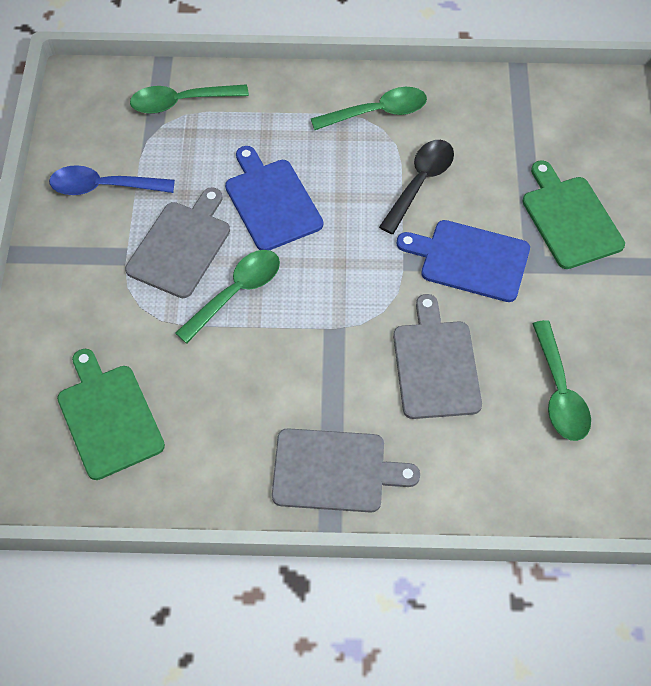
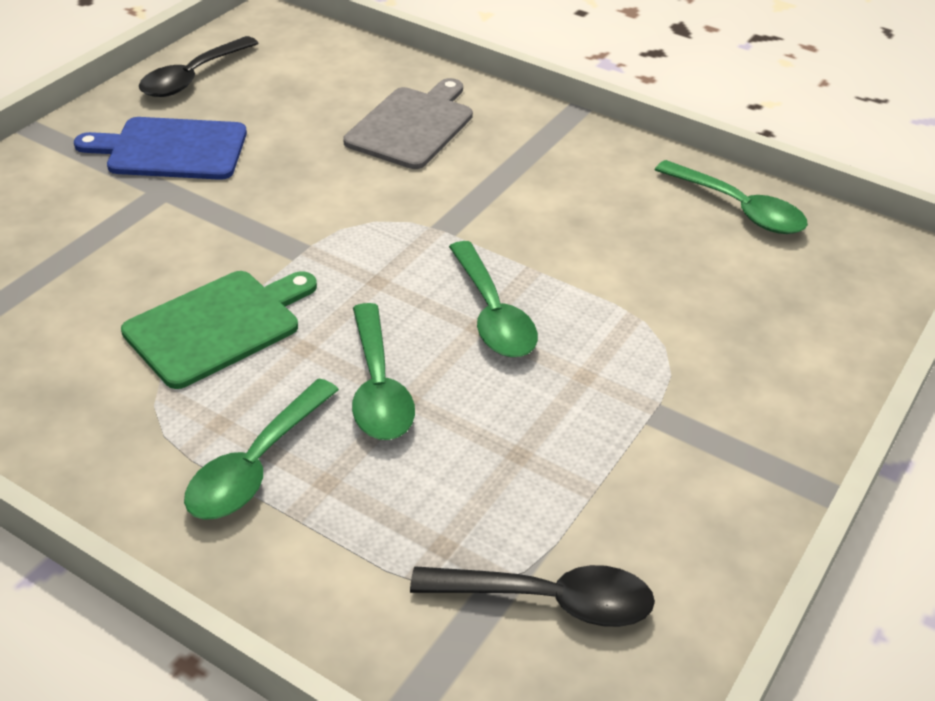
black spoon: 1 -> 2
blue cutting board: 2 -> 1
blue spoon: 1 -> 0
green cutting board: 2 -> 1
grey cutting board: 3 -> 1

